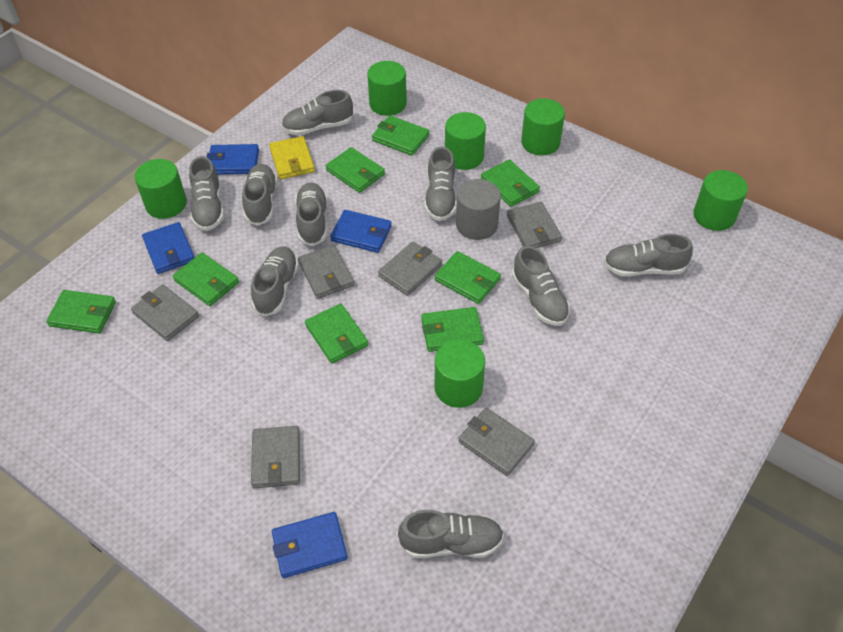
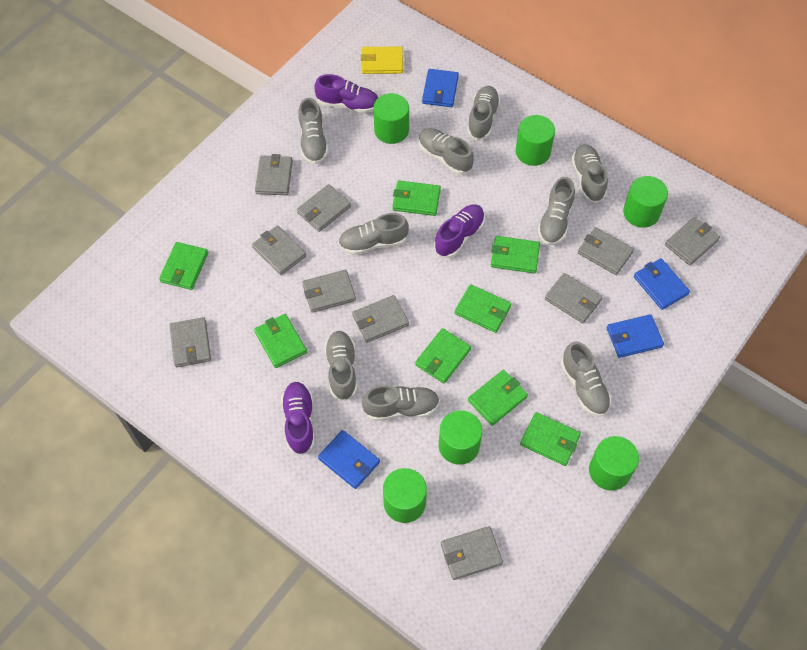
grey cylinder: 1 -> 0
grey wallet: 6 -> 10
purple shoe: 0 -> 3

